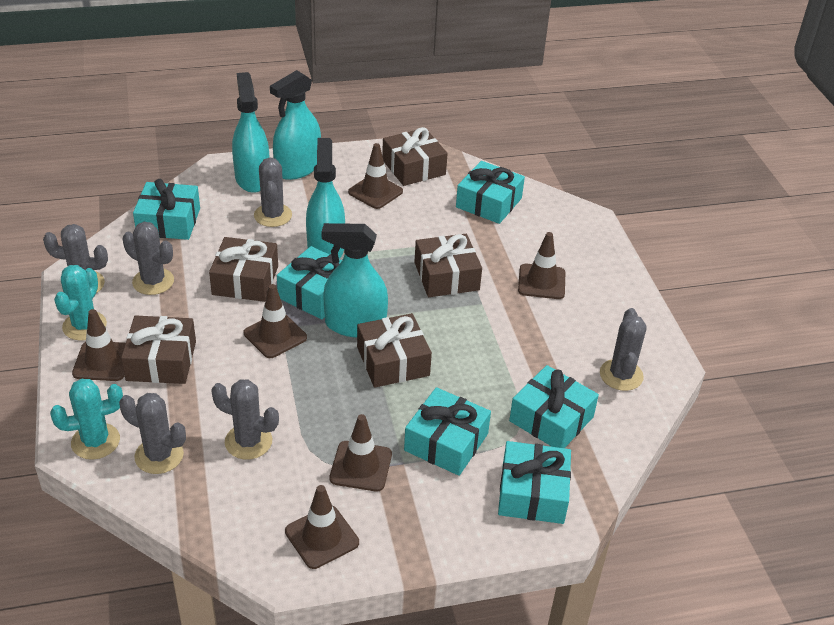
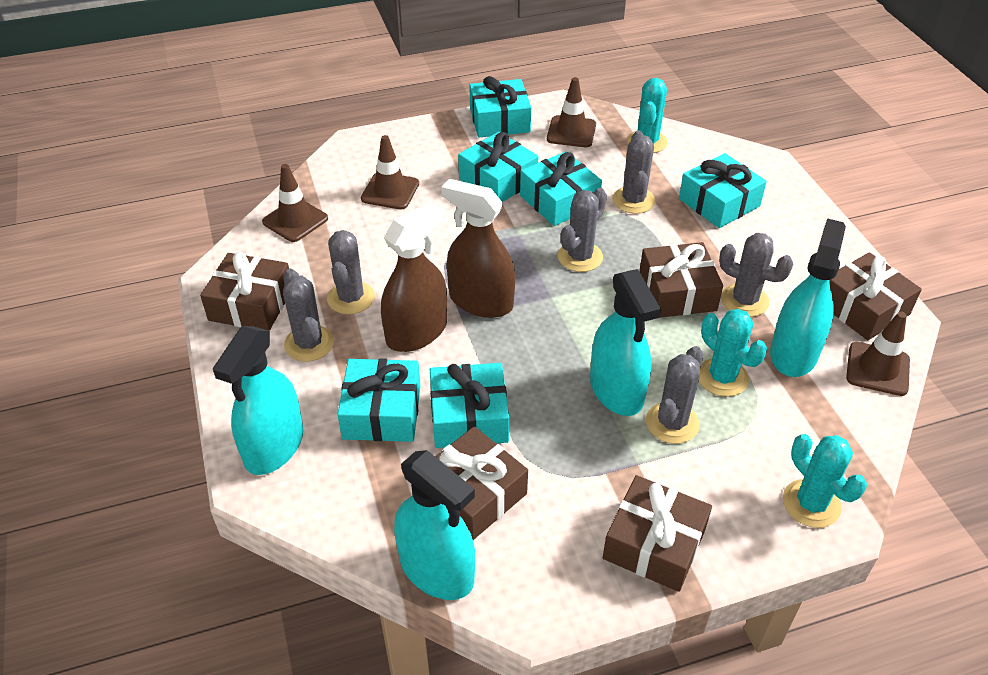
brown spray bottle: 0 -> 2
brown traffic cone: 6 -> 4
turquoise cactus: 2 -> 3

